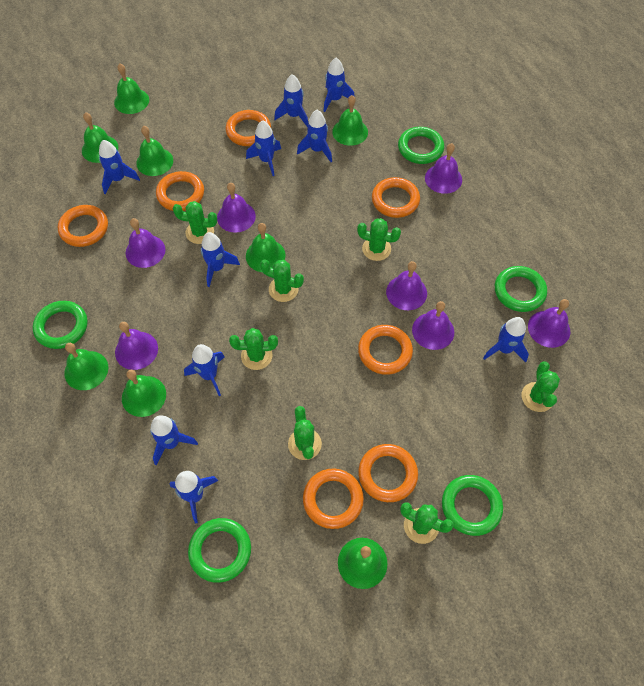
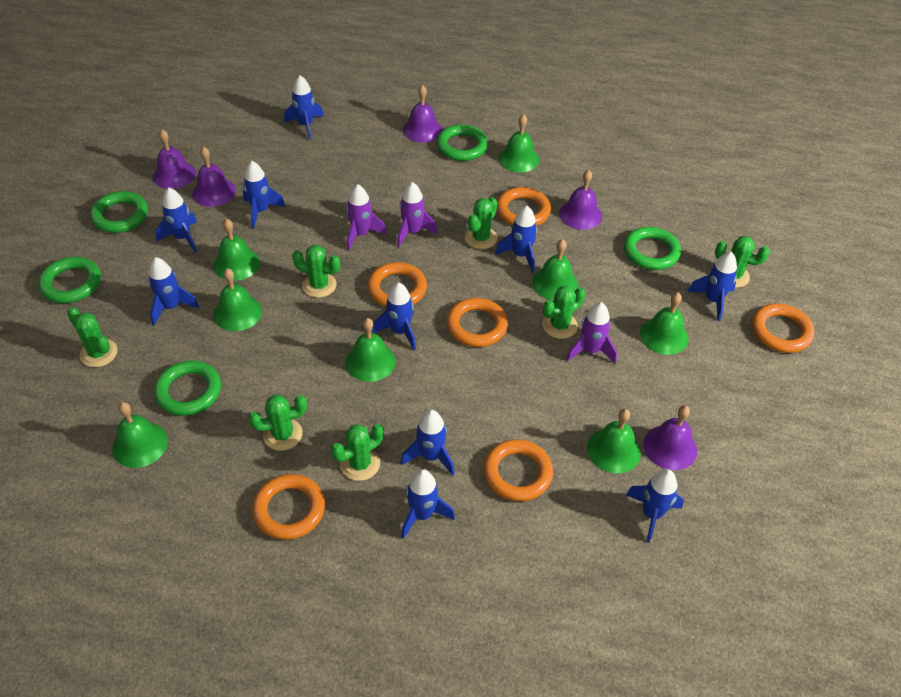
orange ring: 7 -> 6
purple bell: 7 -> 5
purple rocket: 0 -> 3

